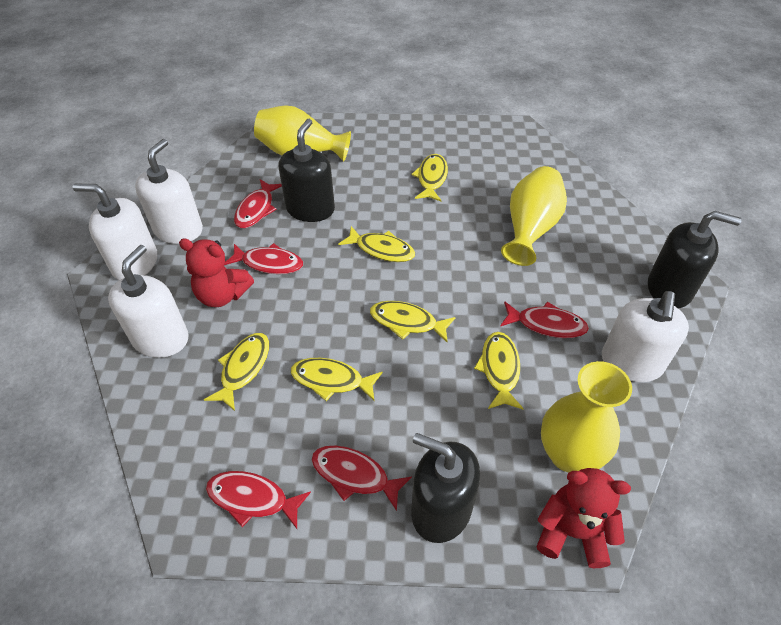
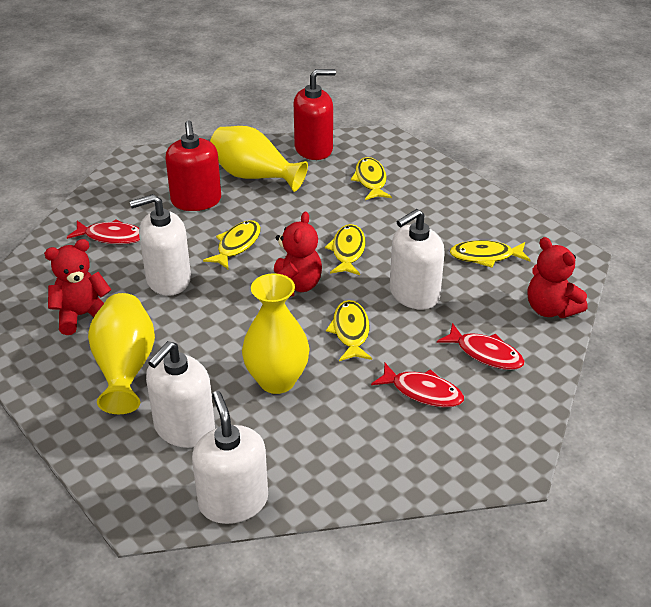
black soap dispenser: 3 -> 0
red fish: 5 -> 3
red soap dispenser: 0 -> 2
red teddy bear: 2 -> 3
yellow fish: 6 -> 5

